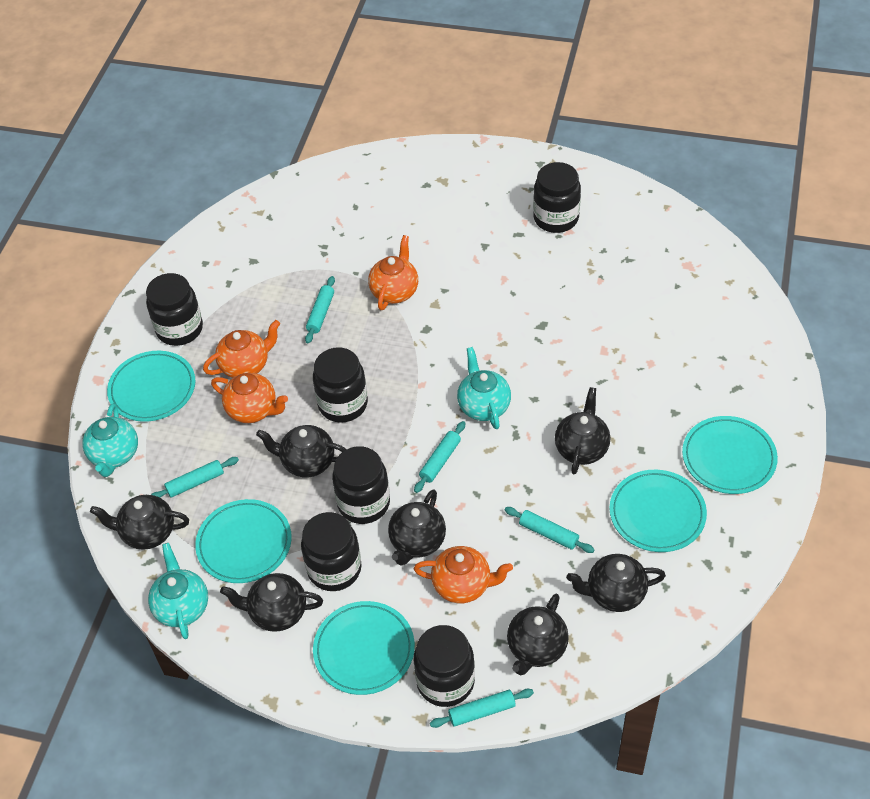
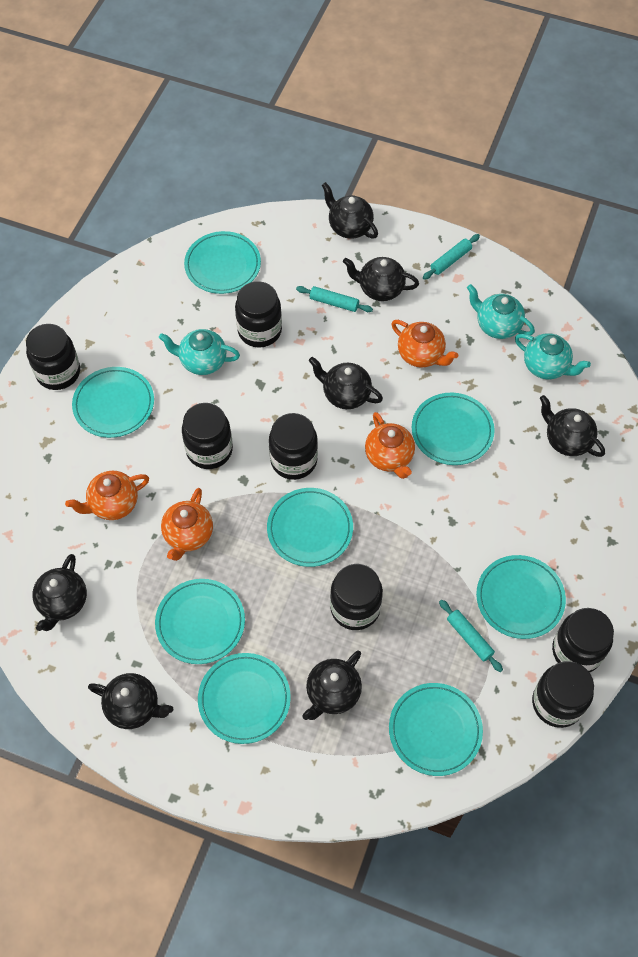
black jar: 6 -> 7
turquoise plate: 5 -> 8
turquoise rolling pin: 5 -> 3

